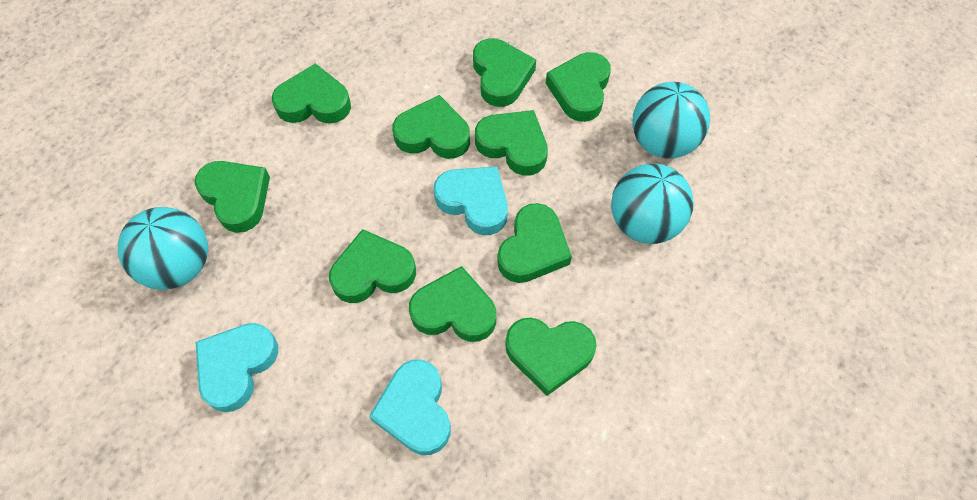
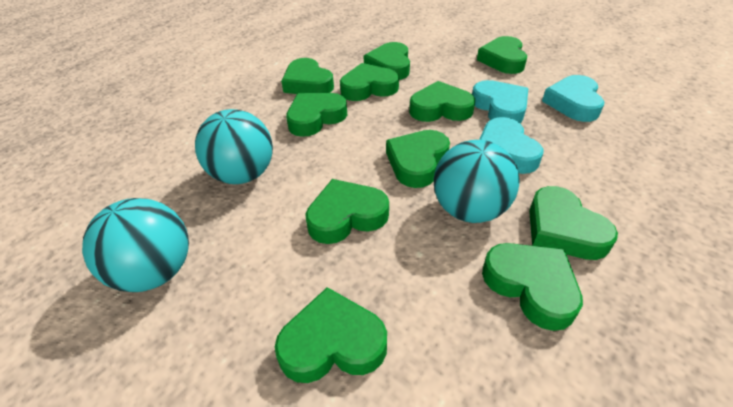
green heart: 10 -> 11

